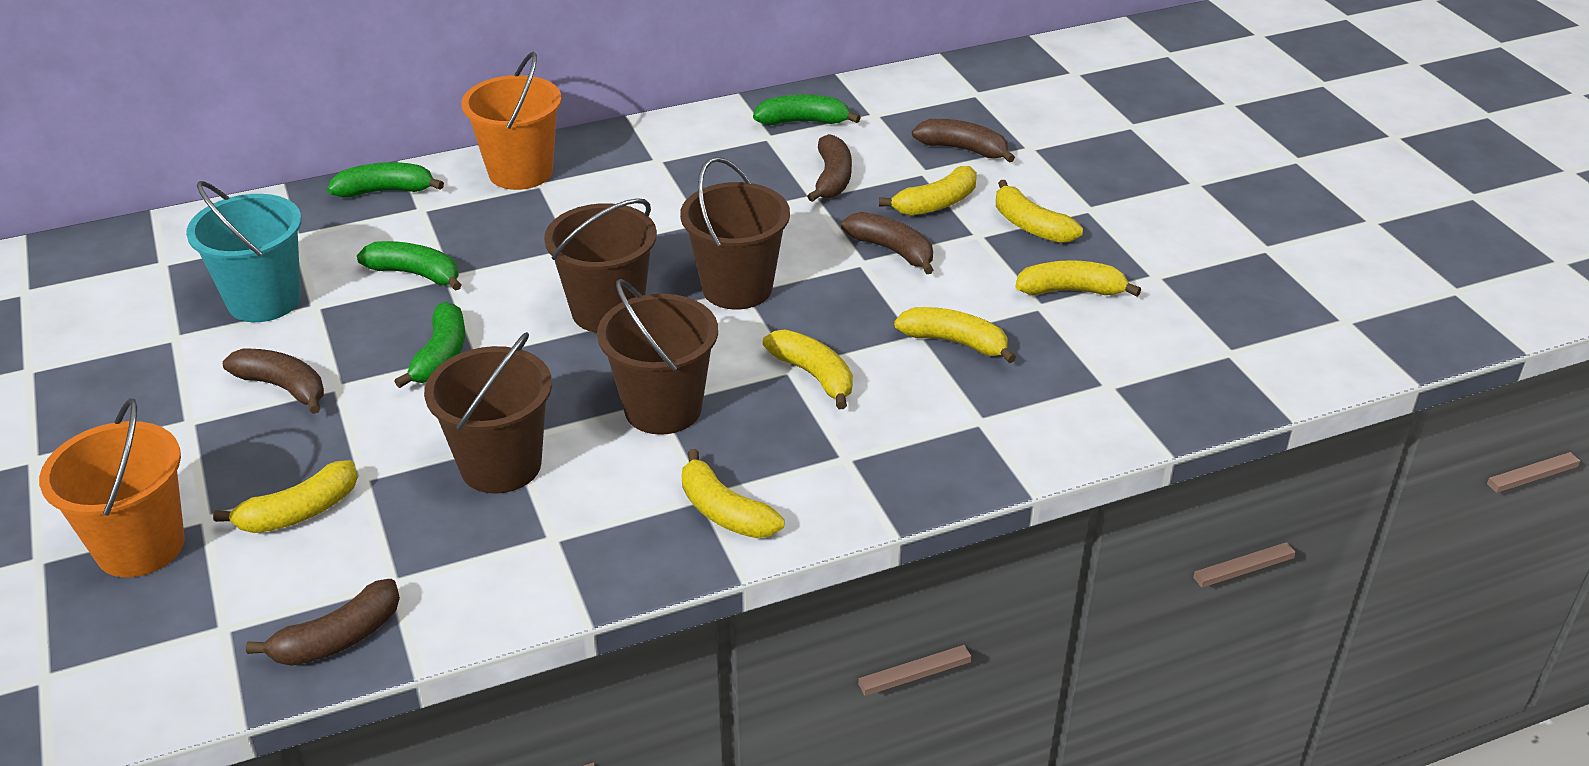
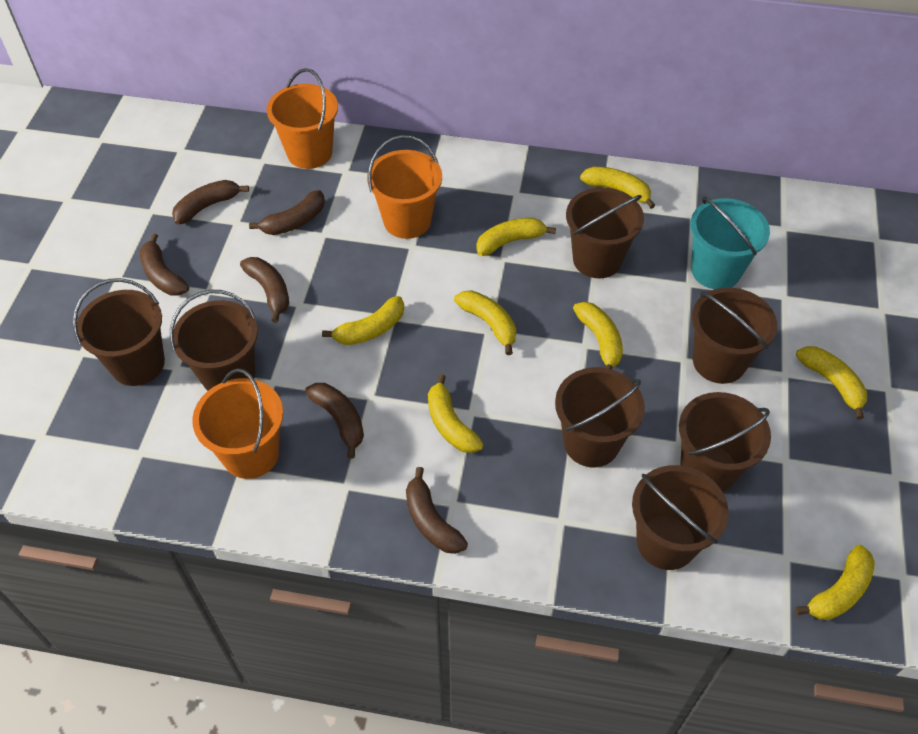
brown banana: 5 -> 6
brown bucket: 4 -> 7
green banana: 4 -> 0
orange bucket: 2 -> 3
yellow banana: 7 -> 8

